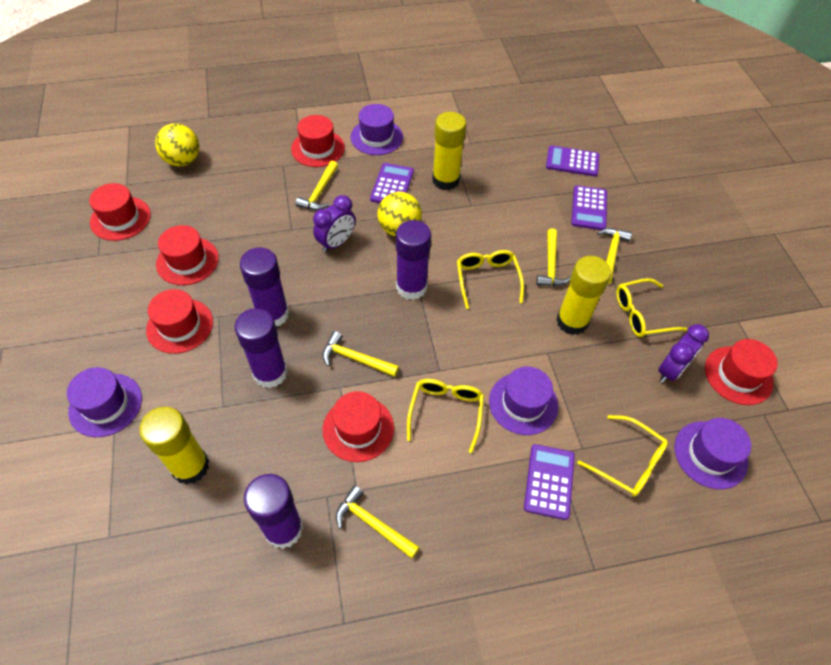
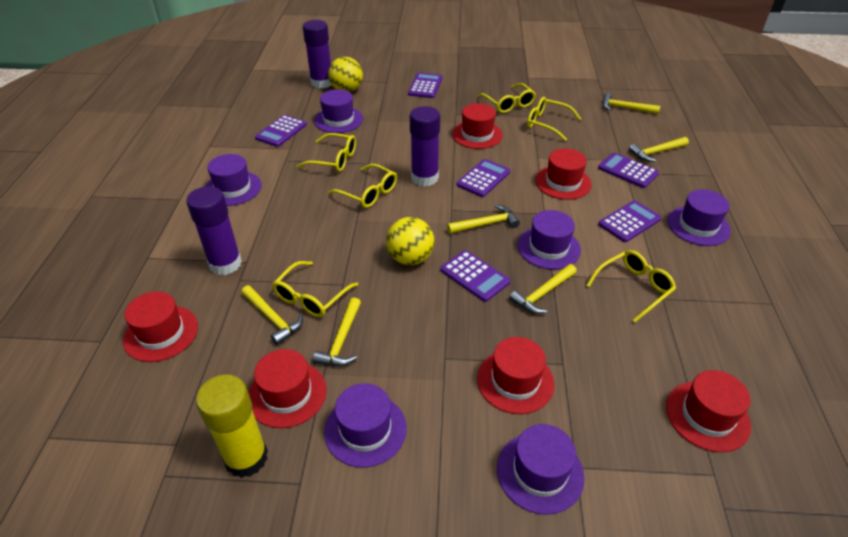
purple calculator: 4 -> 6
purple clock: 2 -> 0
purple glue stick: 4 -> 3
purple hat: 4 -> 6
yellow glasses: 4 -> 6
yellow glue stick: 3 -> 1
yellow hammer: 5 -> 6

